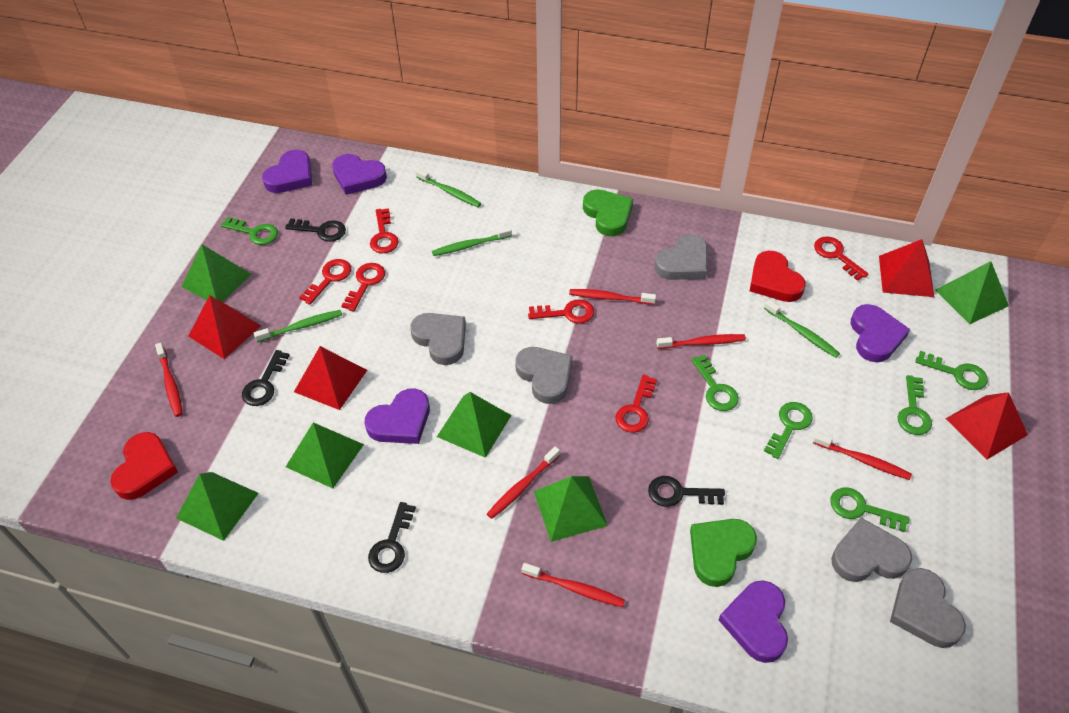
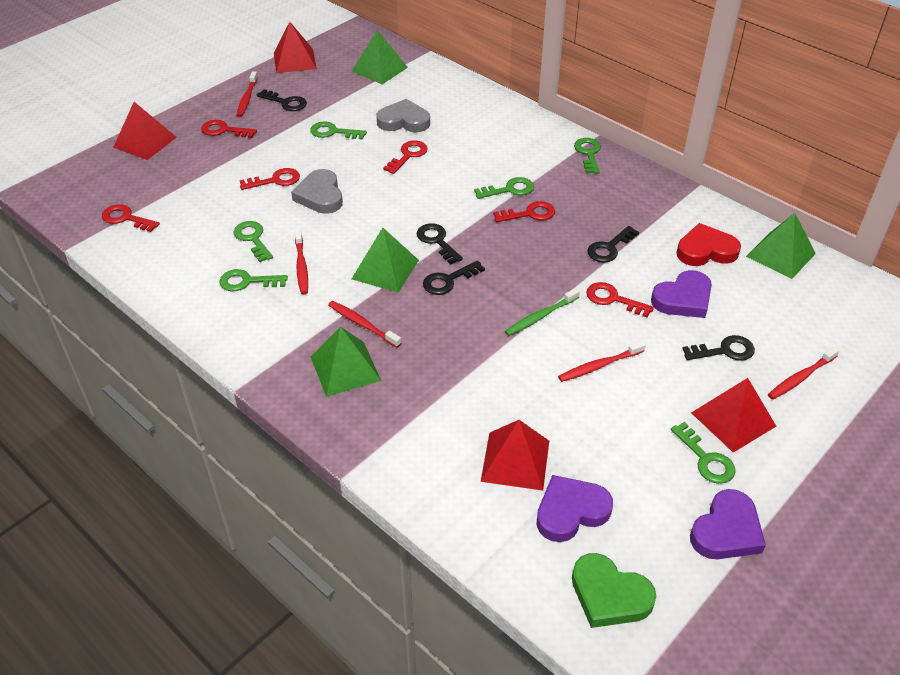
black key: 4 -> 5
green heart: 2 -> 1
green pyramid: 6 -> 4
green toothbrush: 4 -> 1
grey heart: 5 -> 2
purple heart: 5 -> 3
red heart: 2 -> 1
red toothbrush: 6 -> 5

